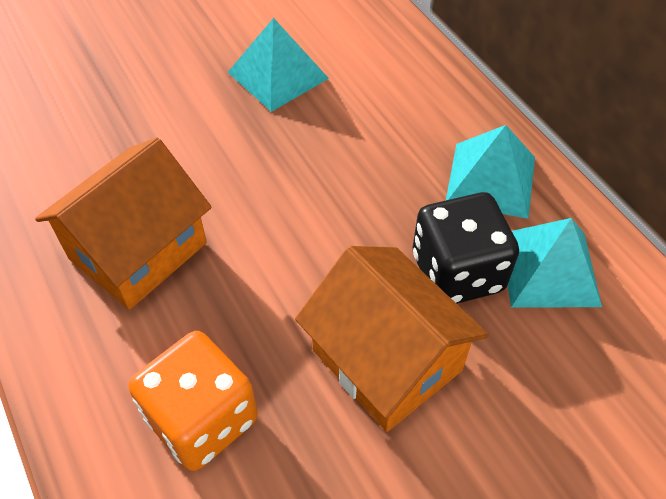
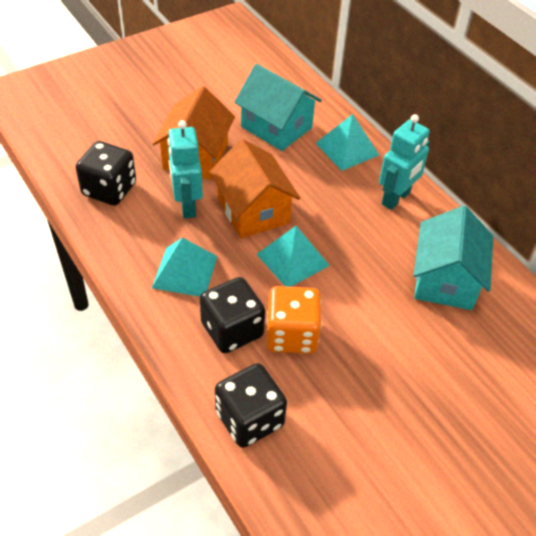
black dice: 1 -> 3
turquoise house: 0 -> 2
turquoise robot: 0 -> 2

